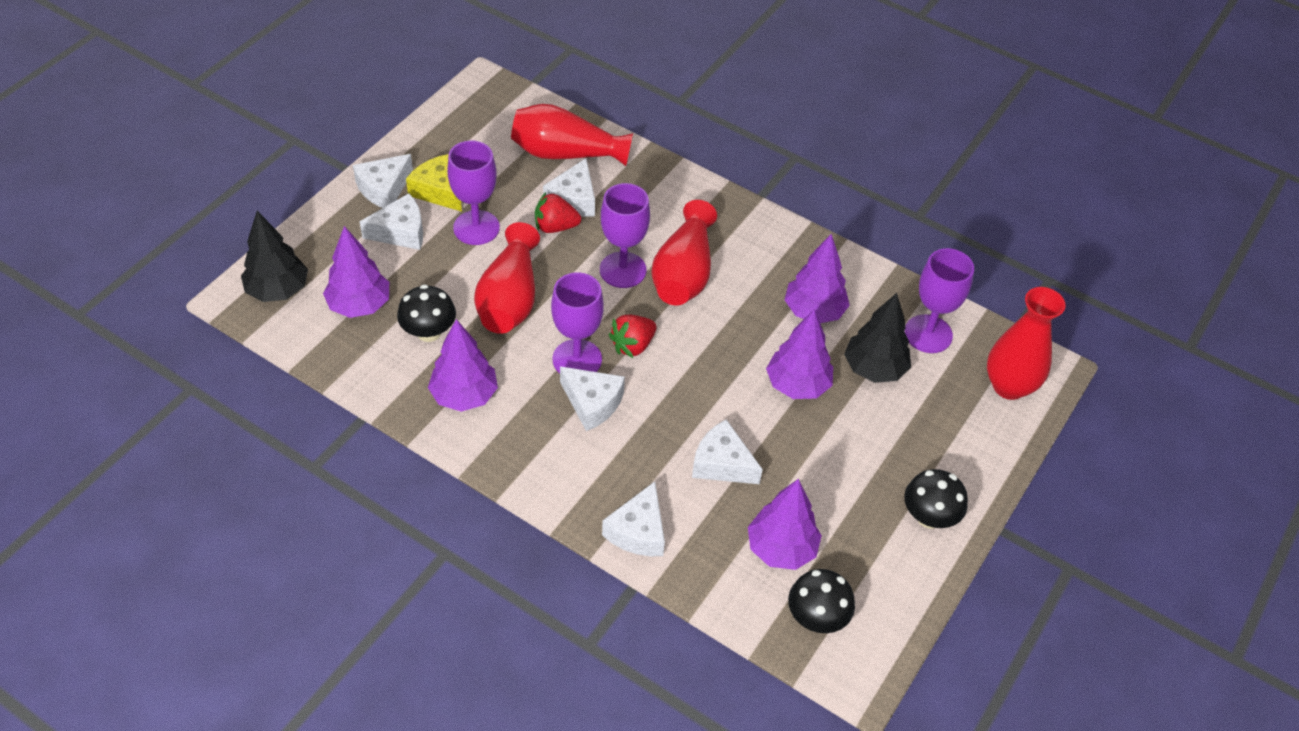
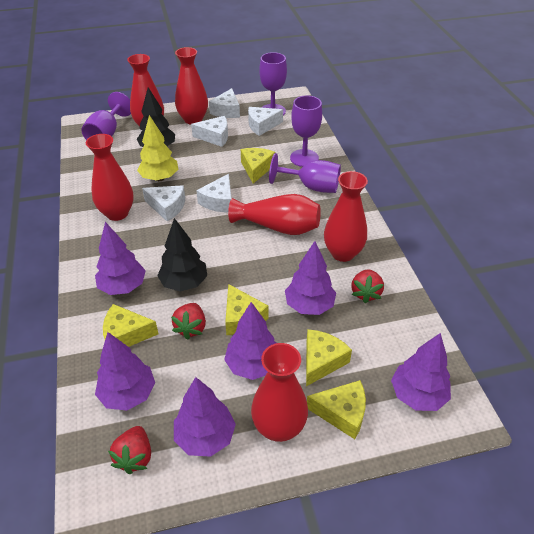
black mushroom: 3 -> 0
purple tree: 5 -> 6
red strawberry: 2 -> 3
red vase: 4 -> 6
white cheese: 6 -> 5
yellow cheese: 1 -> 5
yellow tree: 0 -> 1

